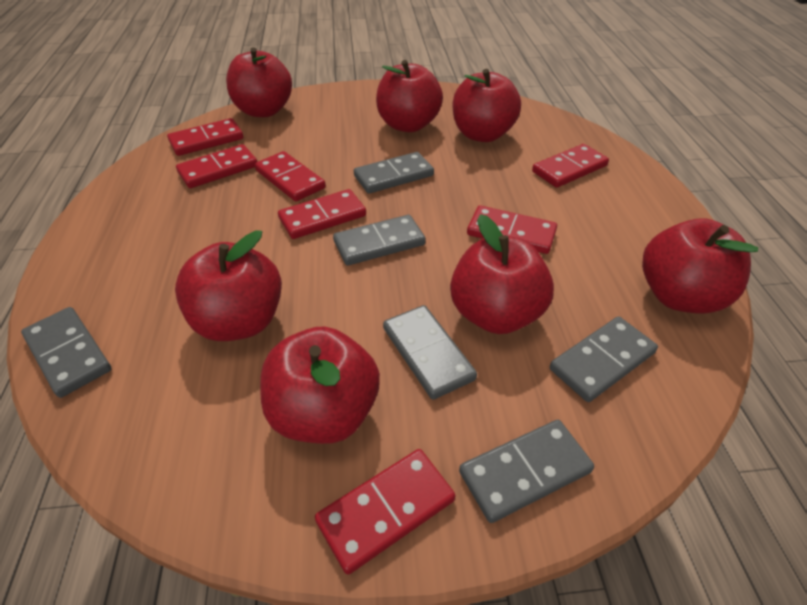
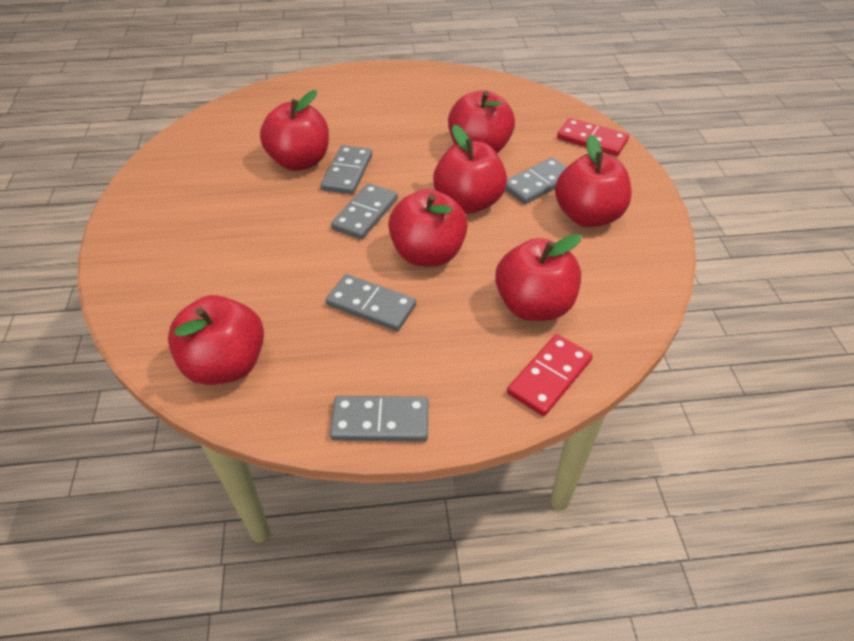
grey domino: 6 -> 5
red domino: 7 -> 2

